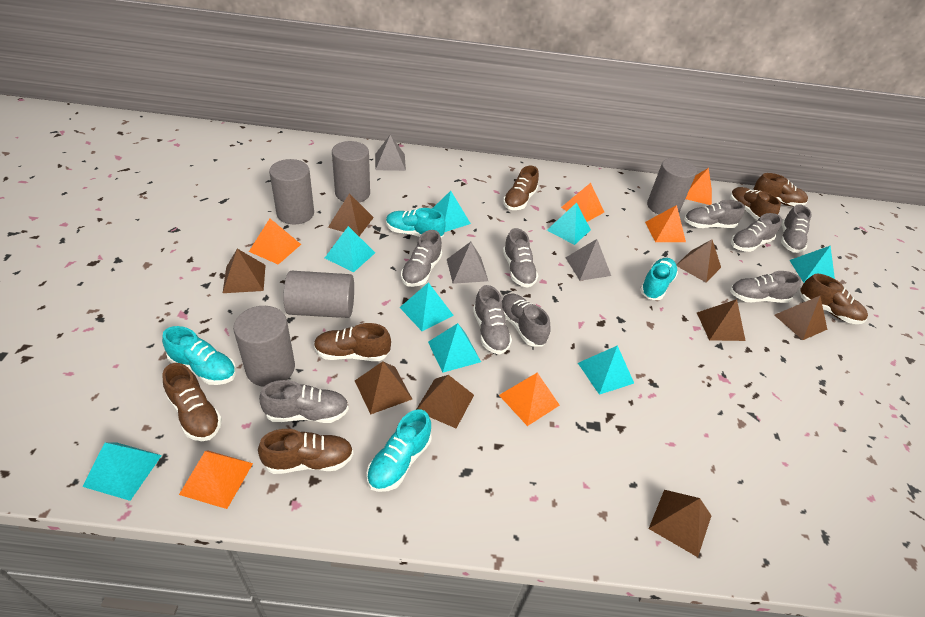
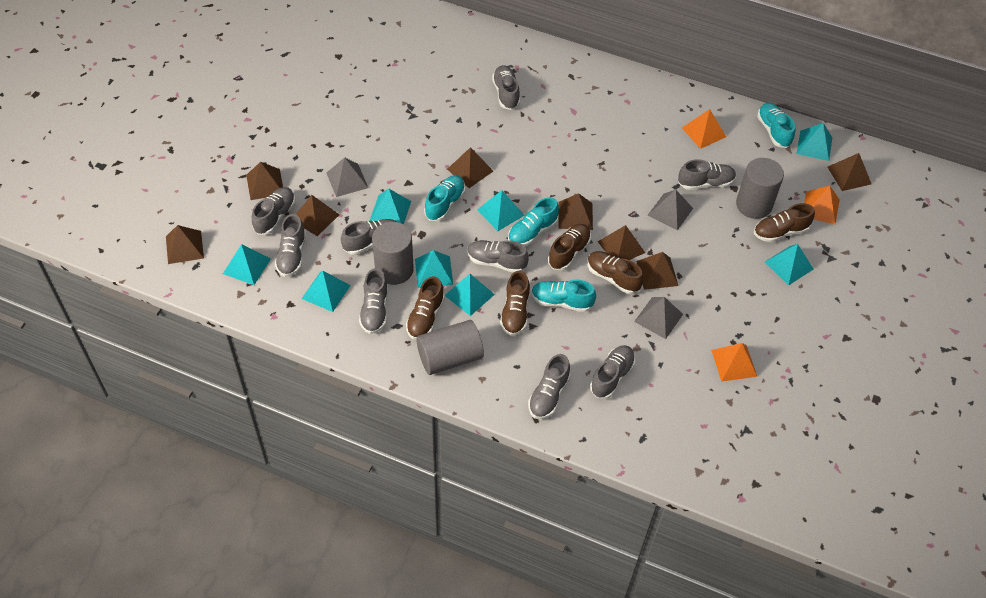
brown shoe: 7 -> 5
grey cylinder: 5 -> 3
orange pyramid: 6 -> 3

